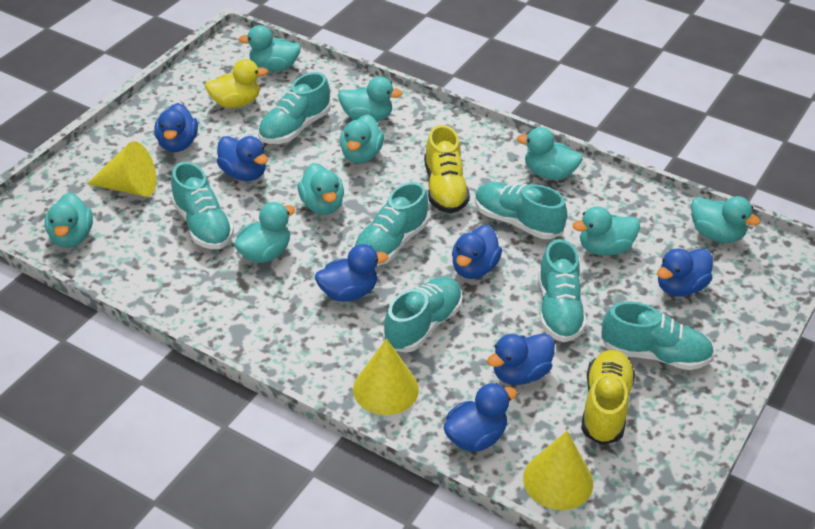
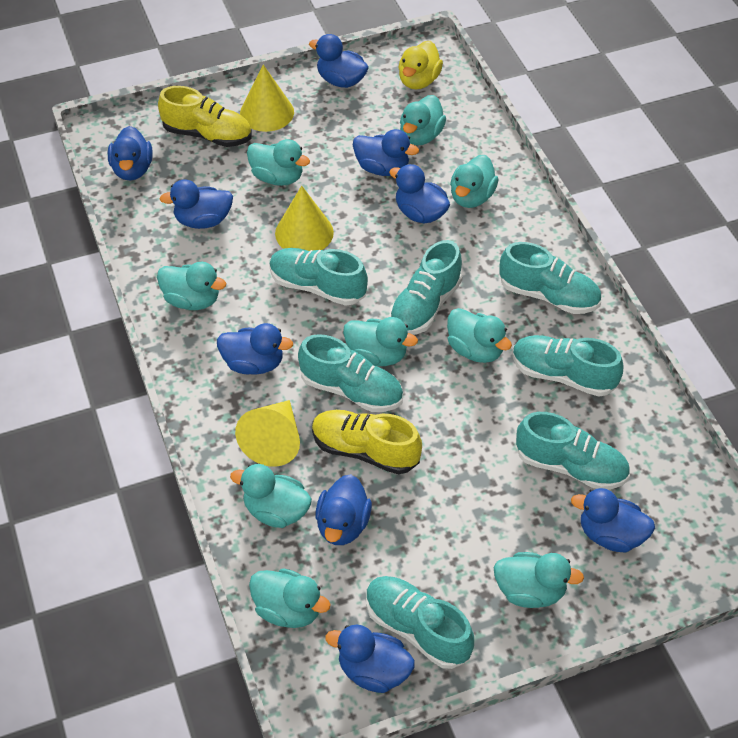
blue duck: 7 -> 9

